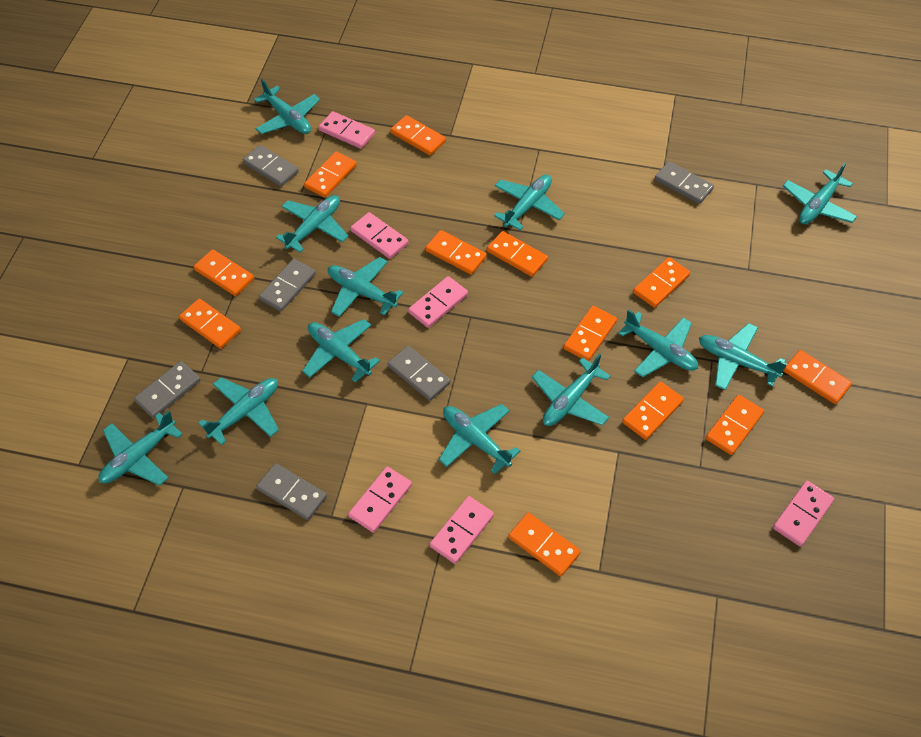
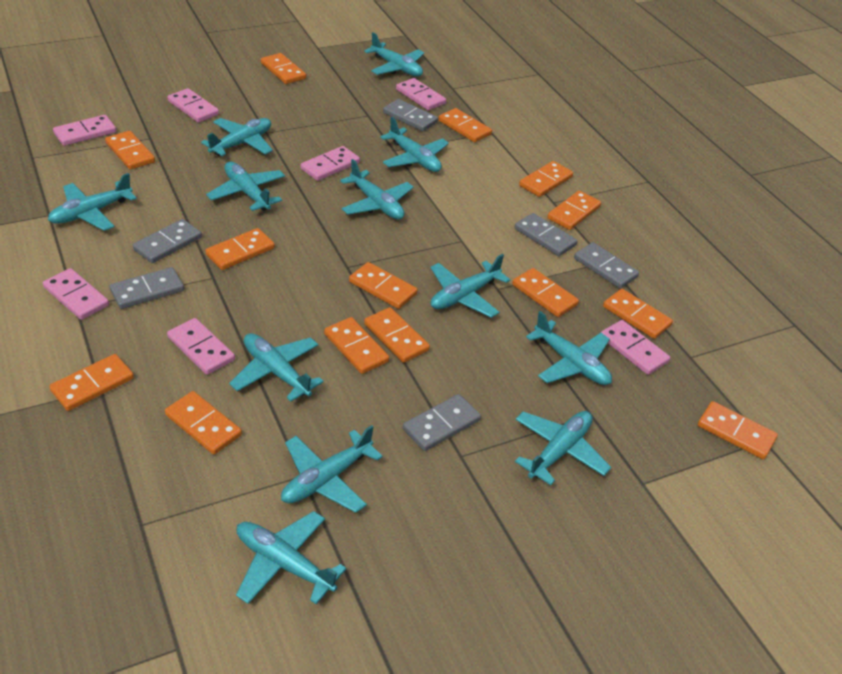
orange domino: 12 -> 14
pink domino: 6 -> 7

